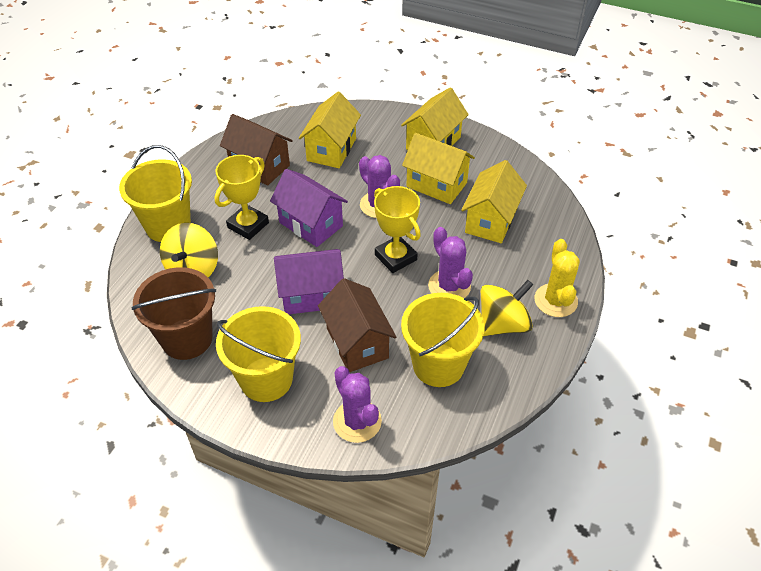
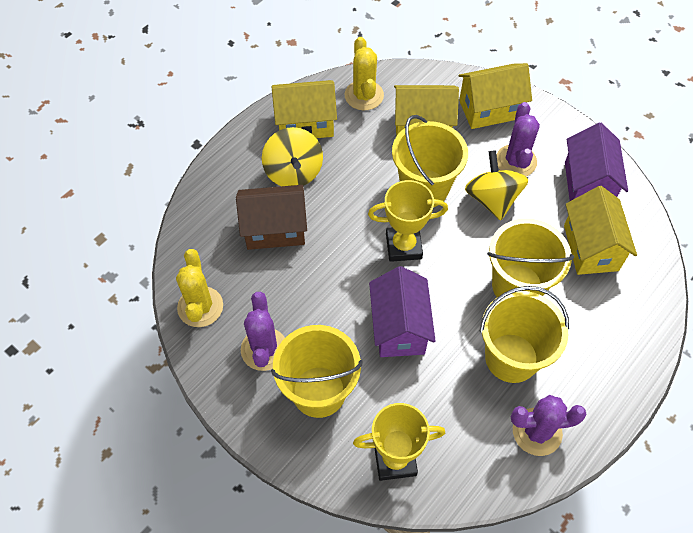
brown bucket: 1 -> 0
brown house: 2 -> 1
yellow bucket: 3 -> 4
yellow cactus: 1 -> 2

